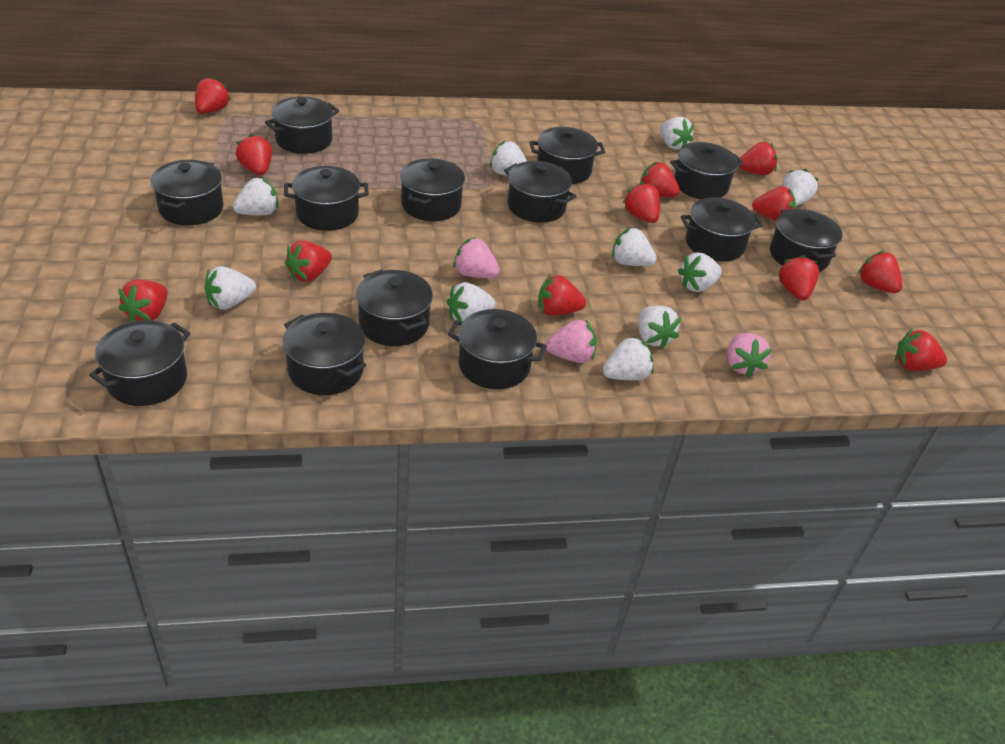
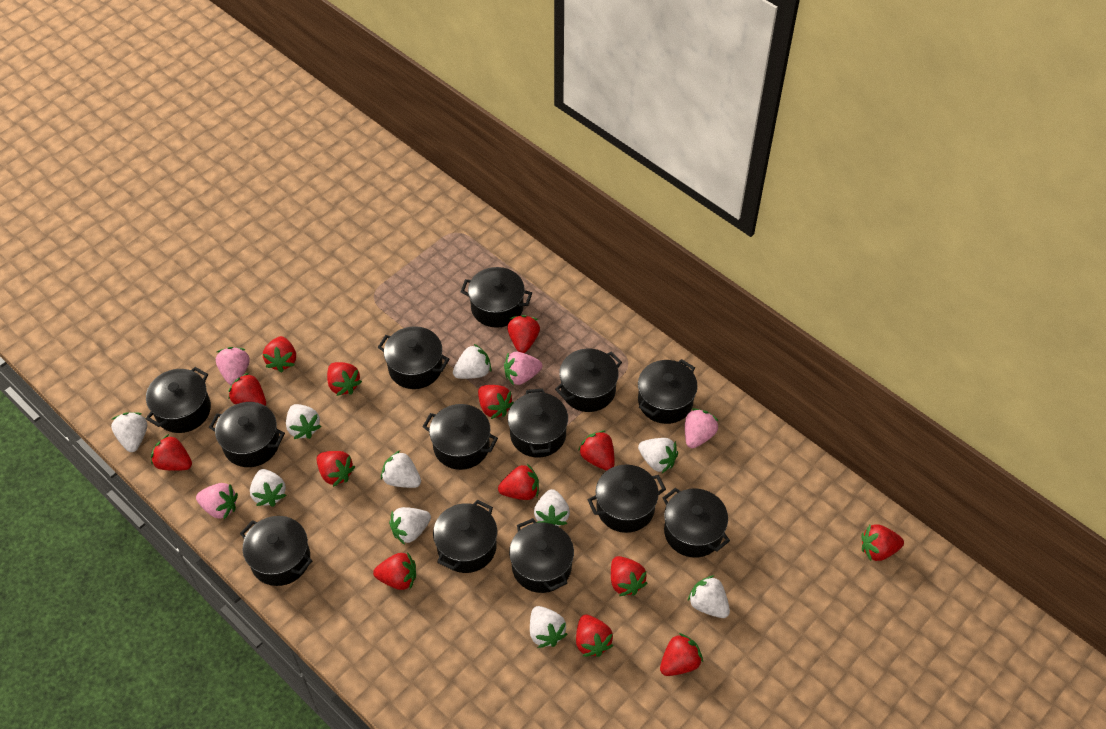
pink strawberry: 3 -> 4
red strawberry: 12 -> 14

